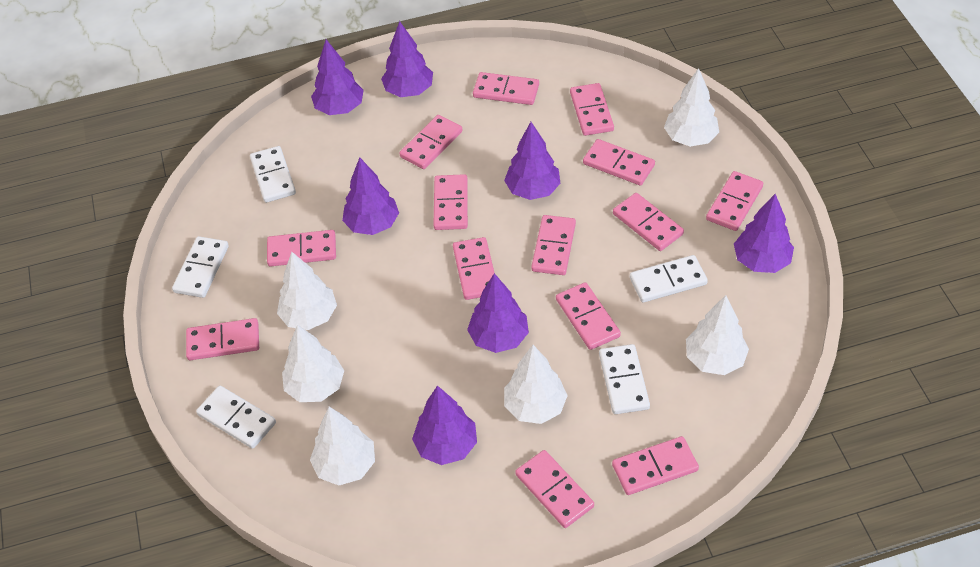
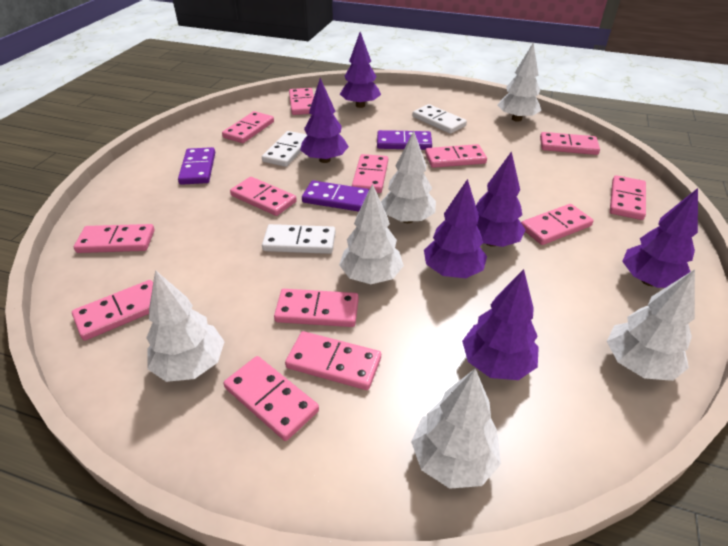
pink domino: 14 -> 13
purple domino: 0 -> 3
purple tree: 7 -> 6
white domino: 5 -> 3

